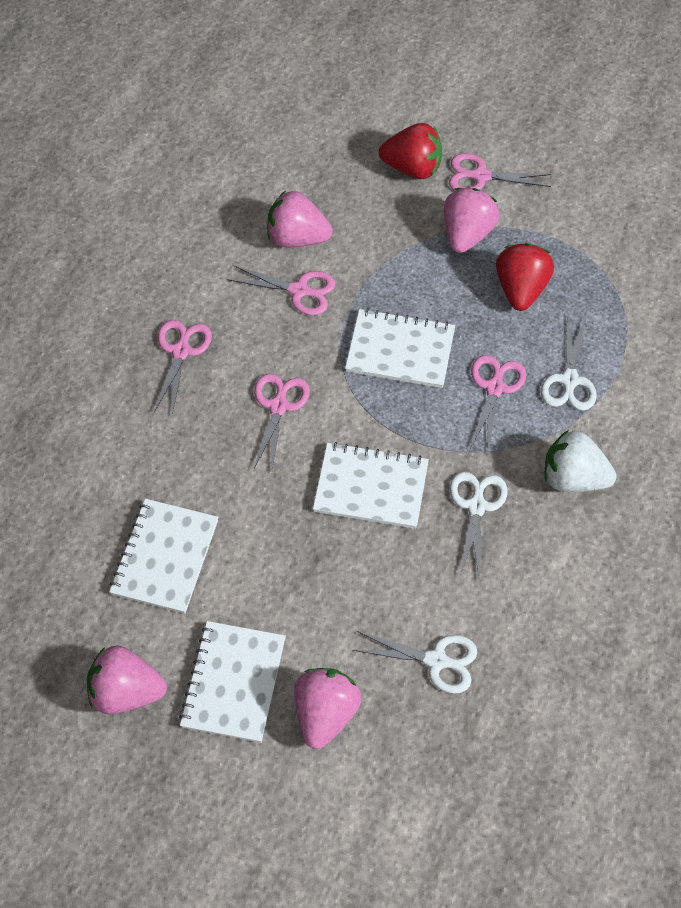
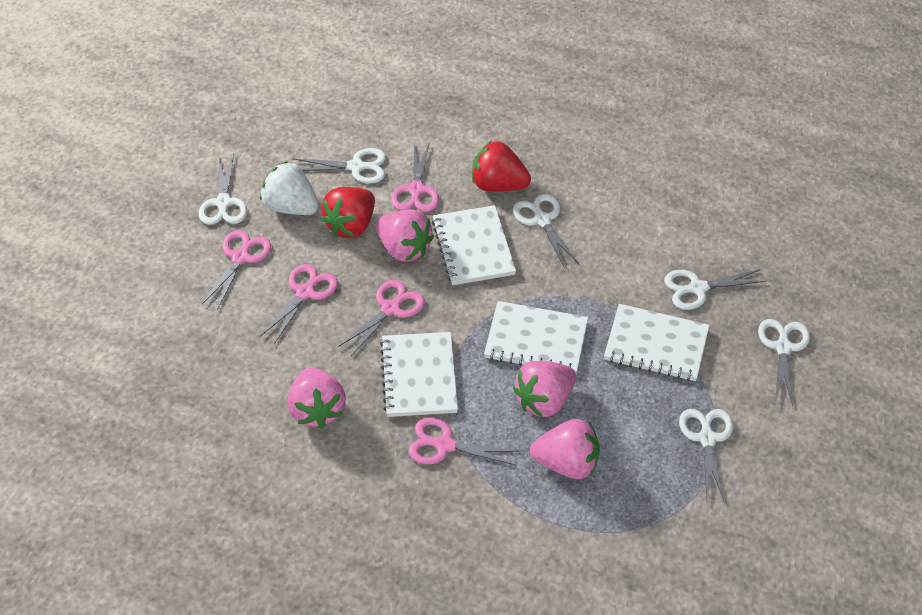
white scissors: 3 -> 6

